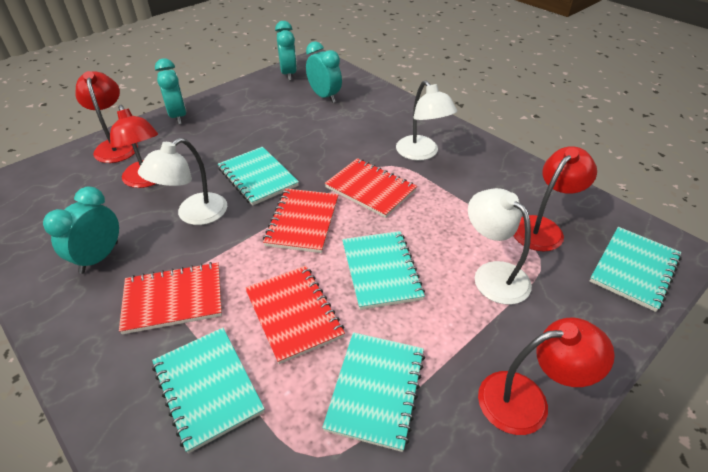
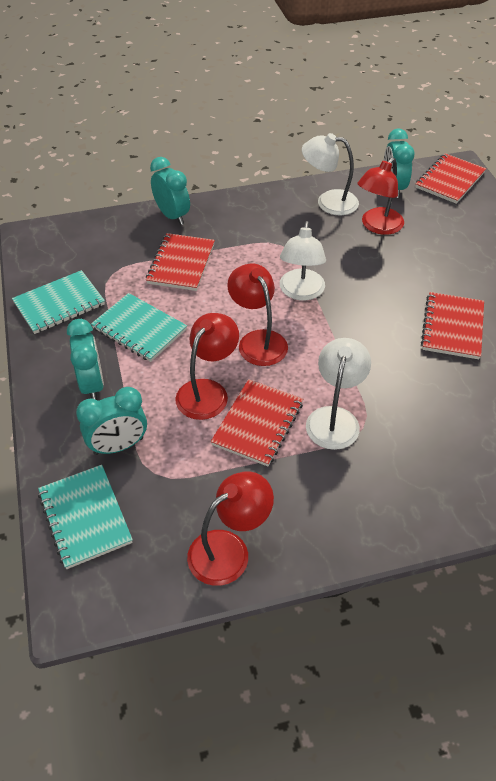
turquoise notebook: 5 -> 3

